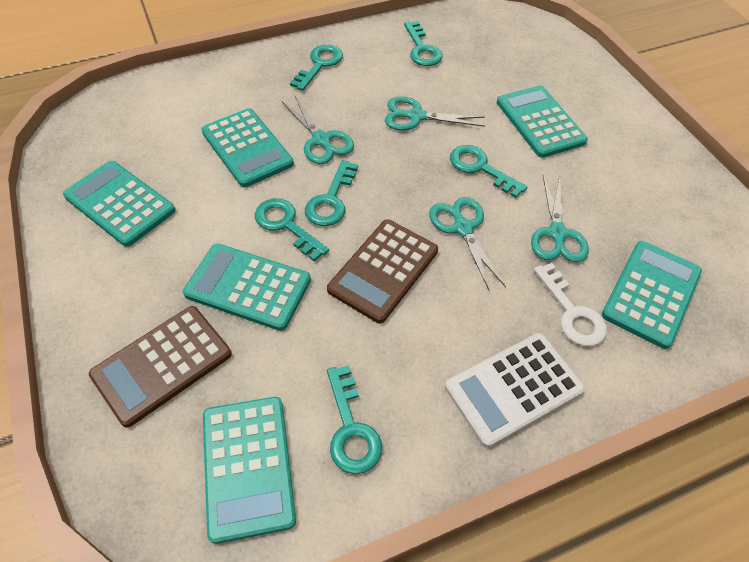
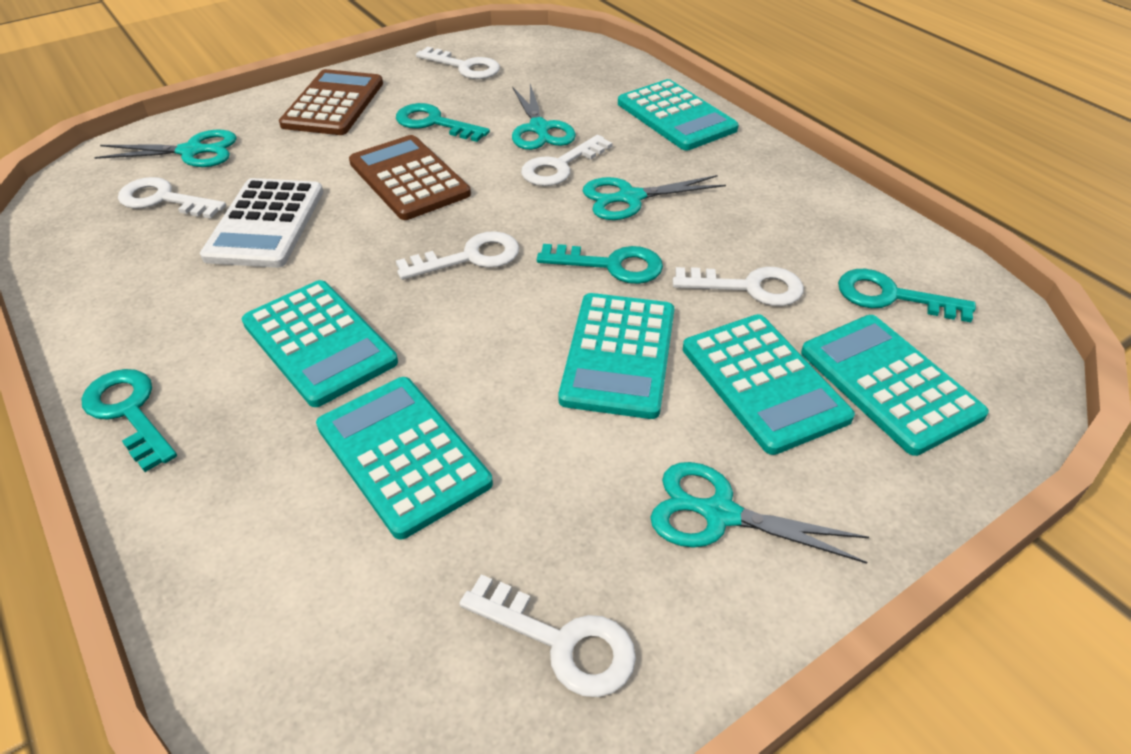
turquoise key: 6 -> 4
white key: 1 -> 6

